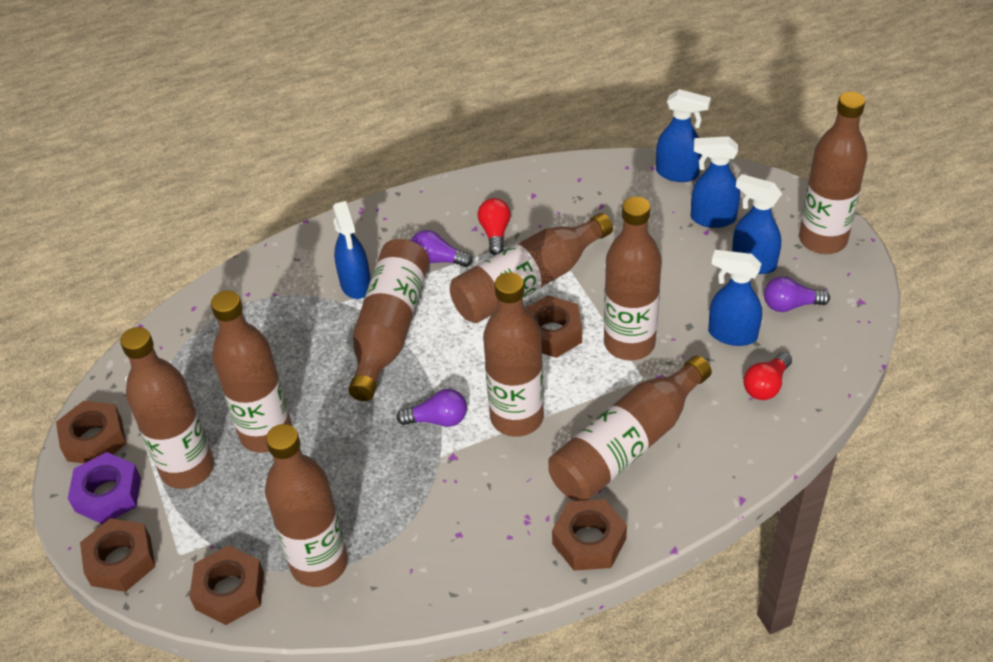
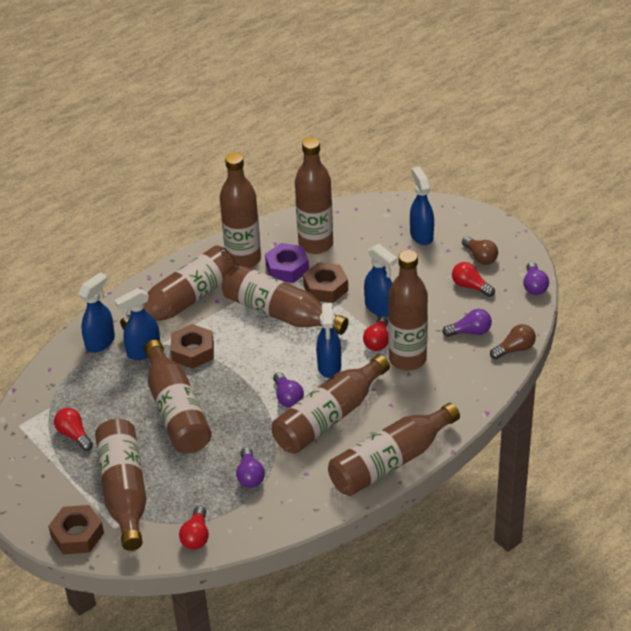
brown light bulb: 0 -> 2
brown nut: 5 -> 3
purple light bulb: 3 -> 4
red light bulb: 2 -> 4

